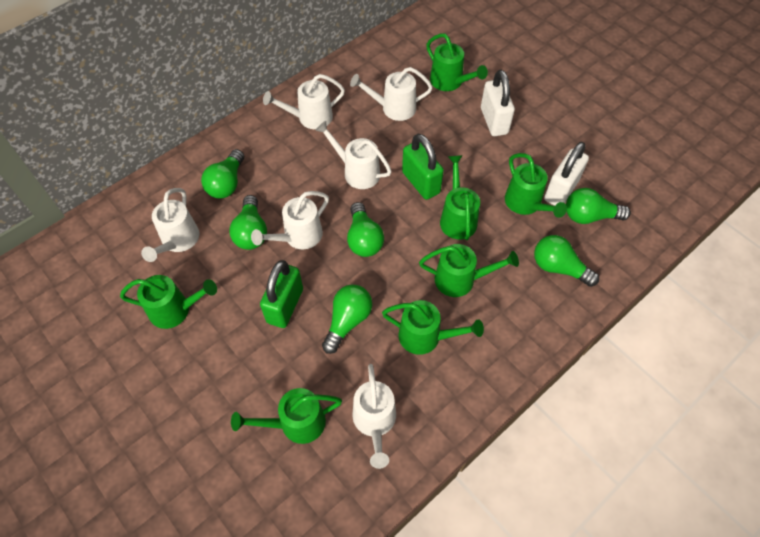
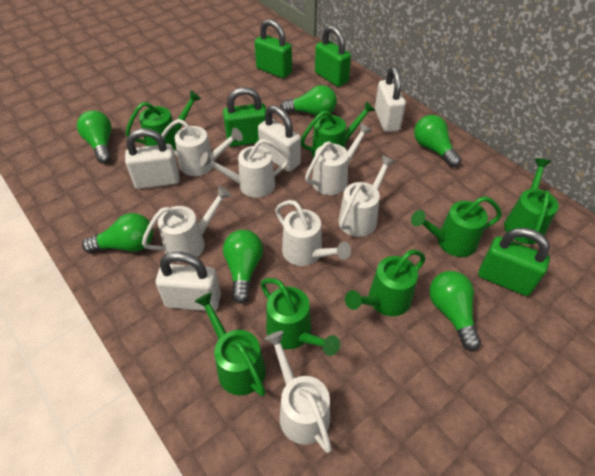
green padlock: 2 -> 4
white padlock: 2 -> 4
white watering can: 6 -> 7

